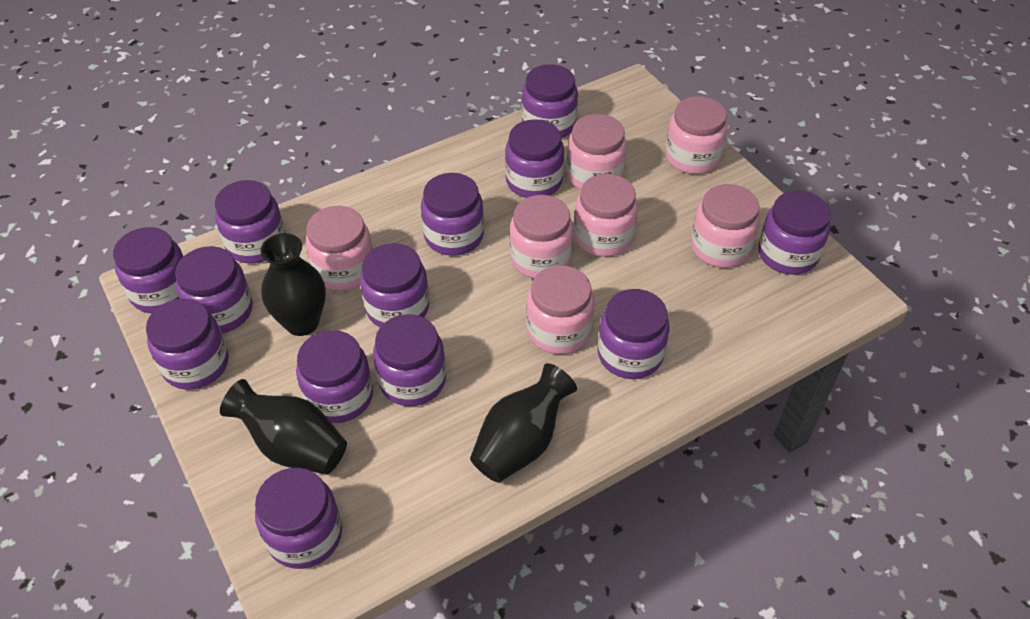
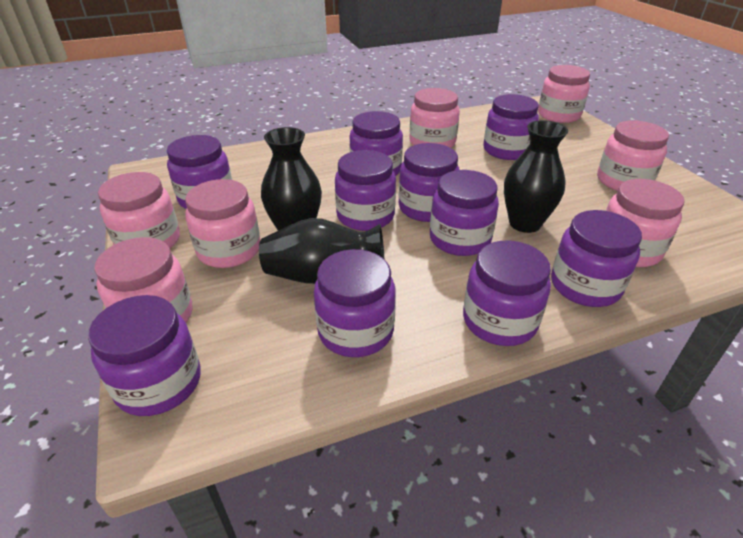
purple jar: 13 -> 10

